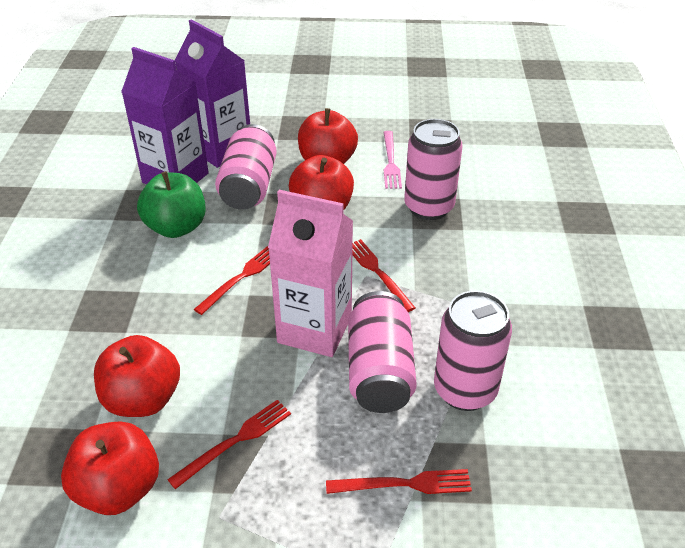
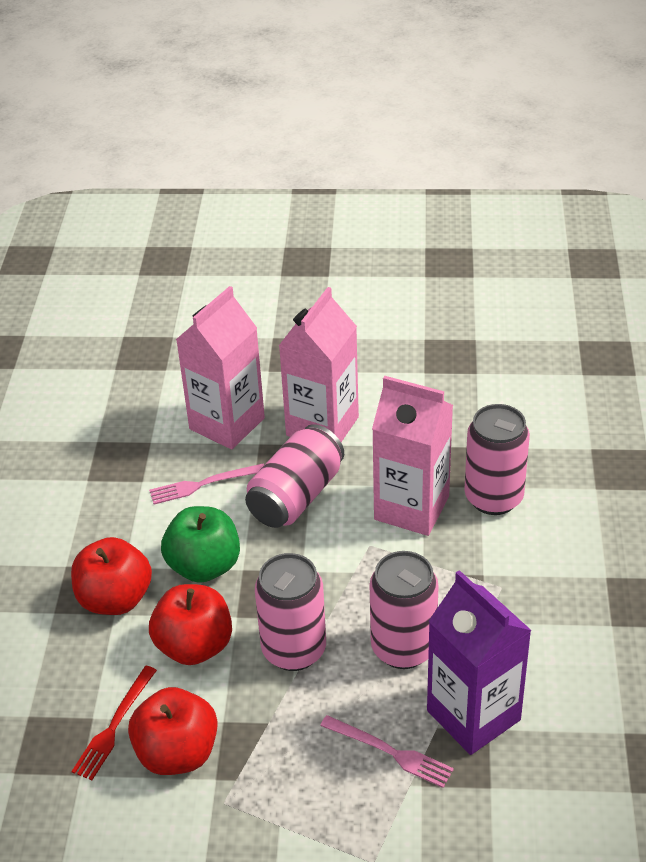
pink carton: 1 -> 3
pink fork: 1 -> 2
purple carton: 2 -> 1
red apple: 4 -> 3
red fork: 4 -> 1

